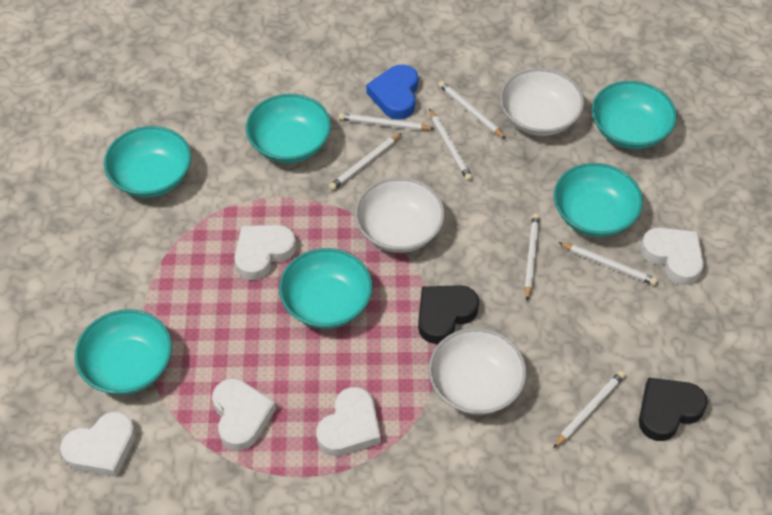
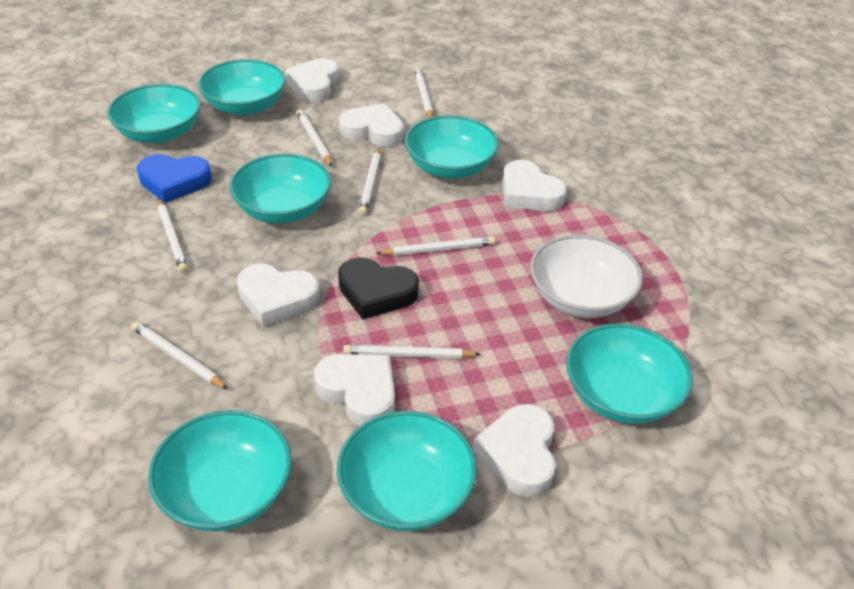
black heart: 2 -> 1
turquoise bowl: 6 -> 7
white bowl: 3 -> 1
white heart: 5 -> 6

